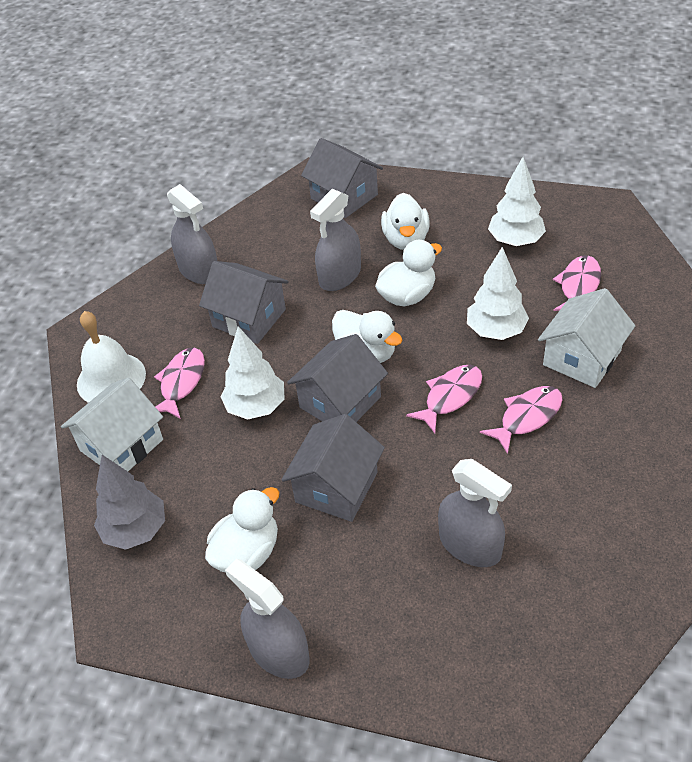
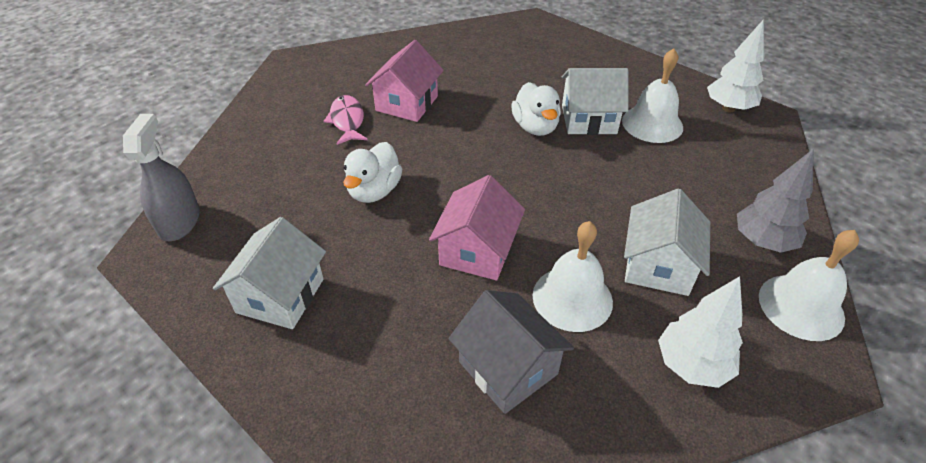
grey house: 4 -> 1
grey spray bottle: 4 -> 1
pink fish: 4 -> 1
pink house: 0 -> 2
white bell: 1 -> 3
white duck: 4 -> 2
white house: 2 -> 3
white tree: 3 -> 2

